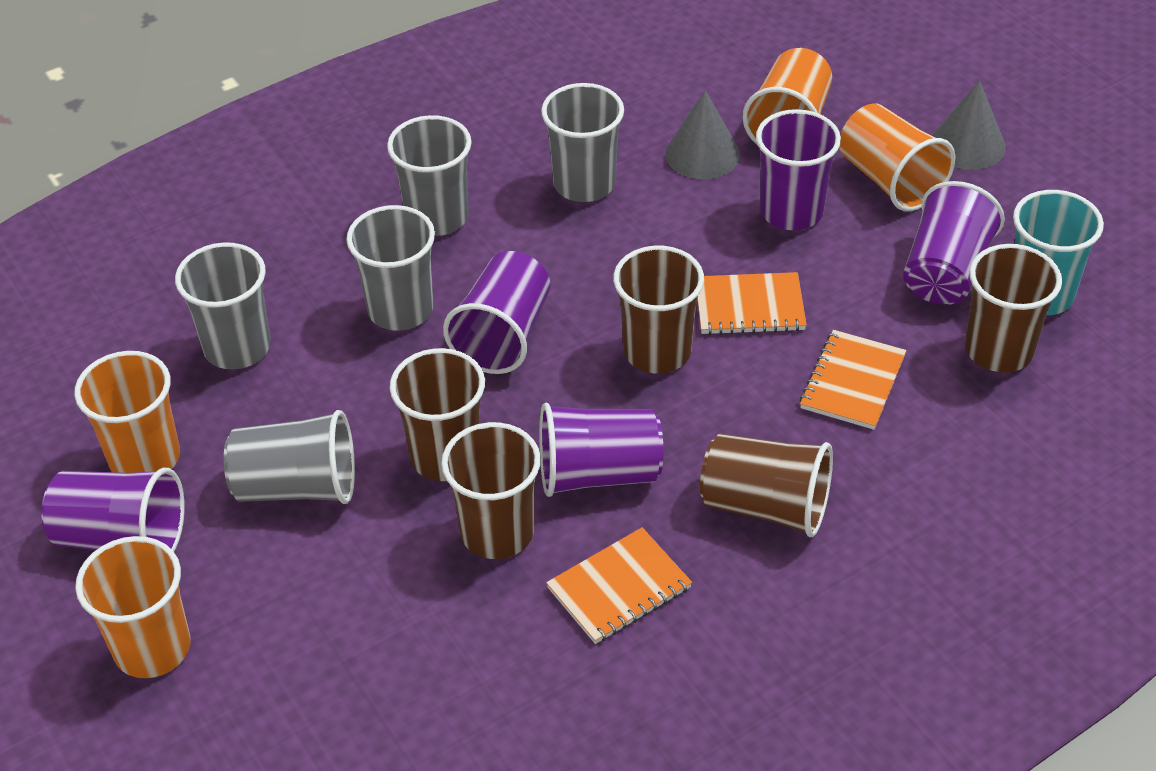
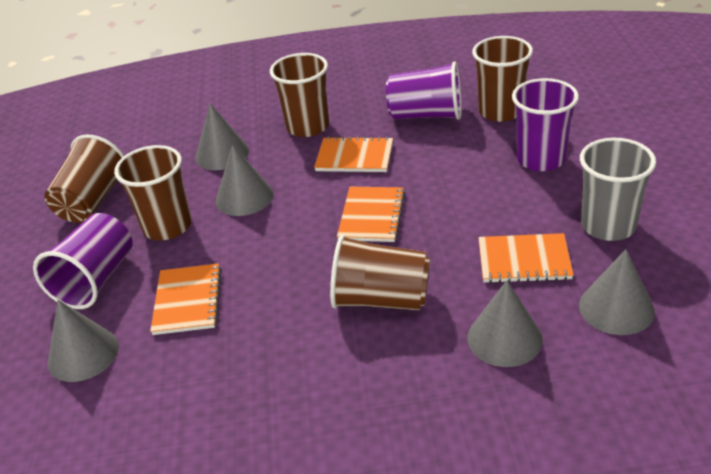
grey cone: 2 -> 5
grey cup: 5 -> 1
orange cup: 4 -> 0
orange notebook: 3 -> 4
purple cup: 5 -> 3
turquoise cup: 1 -> 0

